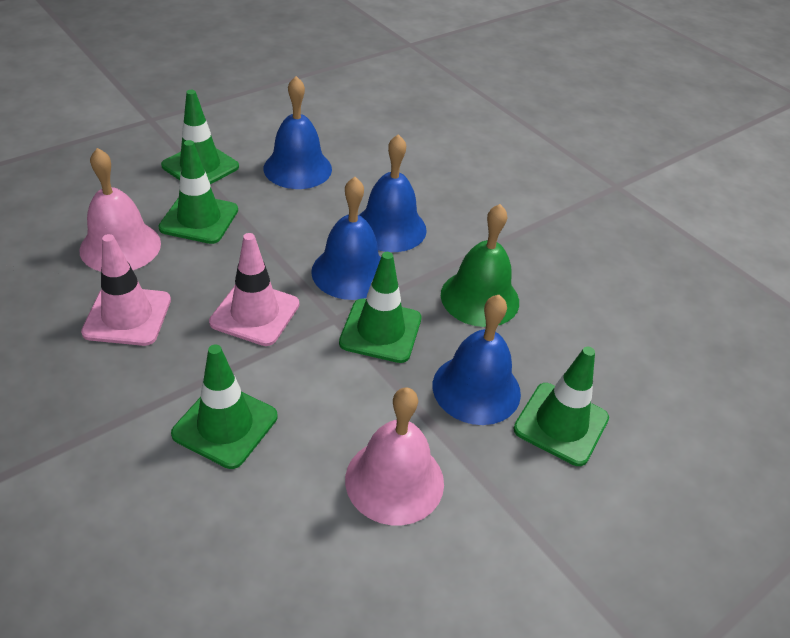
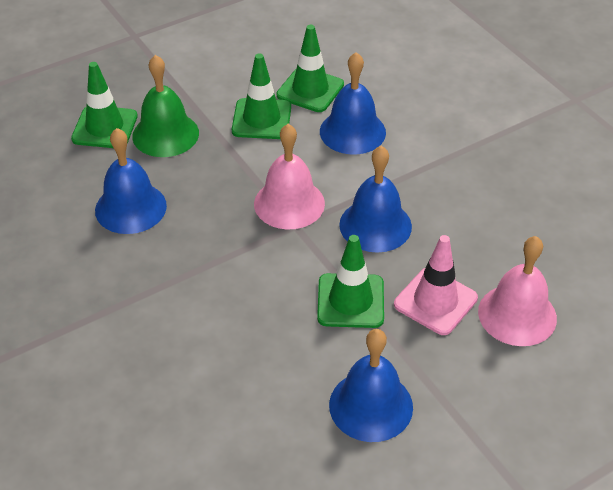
green traffic cone: 5 -> 4
pink traffic cone: 2 -> 1

